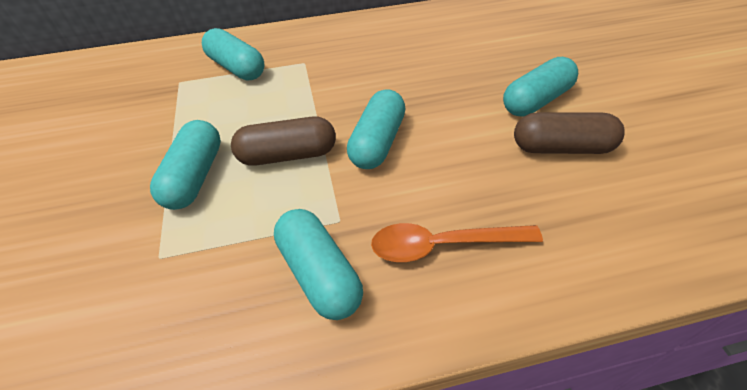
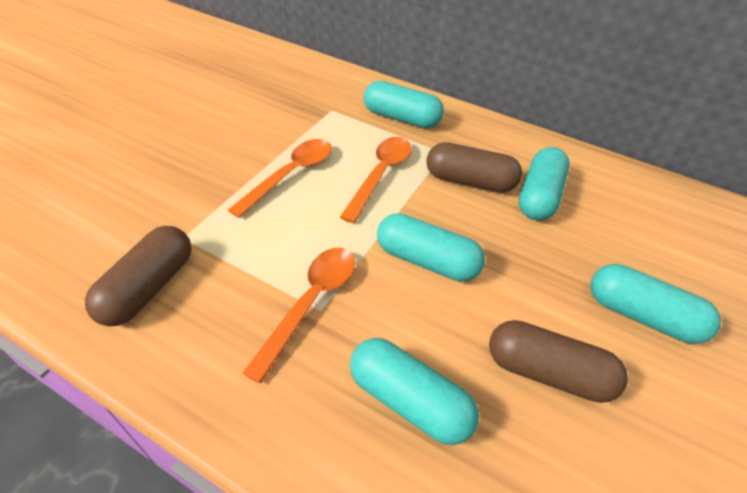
brown capsule: 2 -> 3
orange spoon: 1 -> 3

